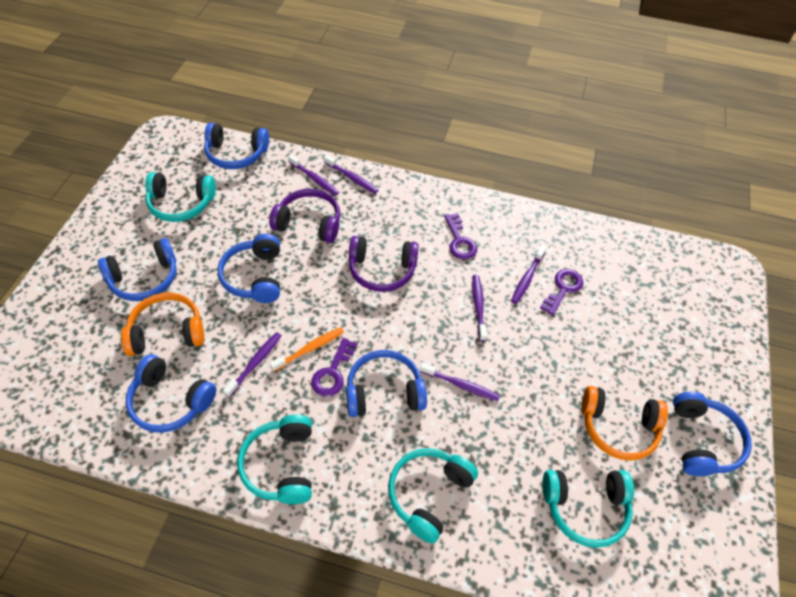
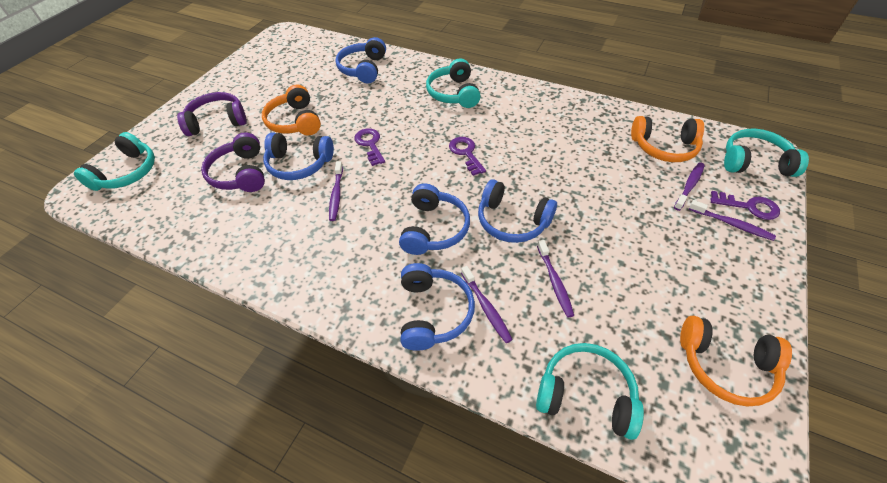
blue headphones: 6 -> 5
orange headphones: 2 -> 3
orange toothbrush: 1 -> 0
purple toothbrush: 6 -> 5

